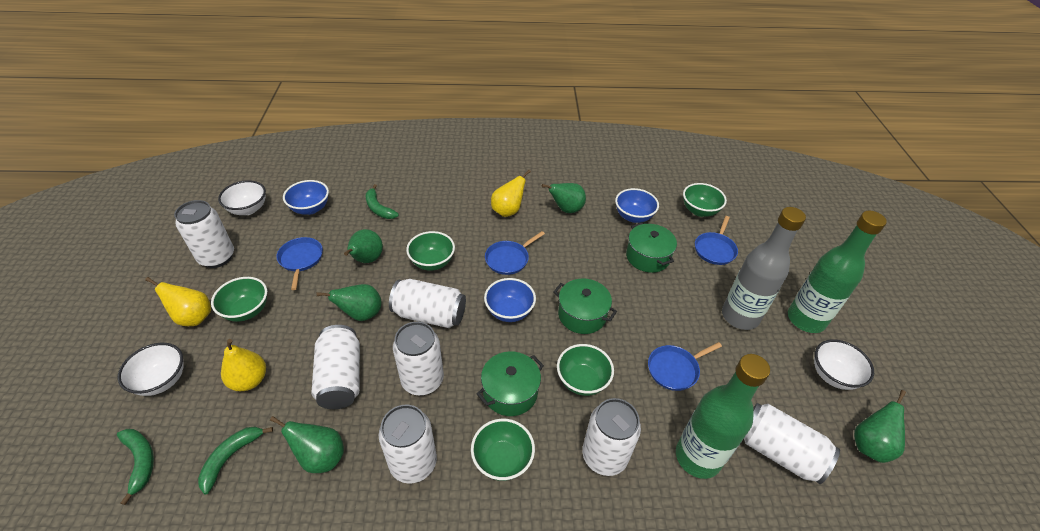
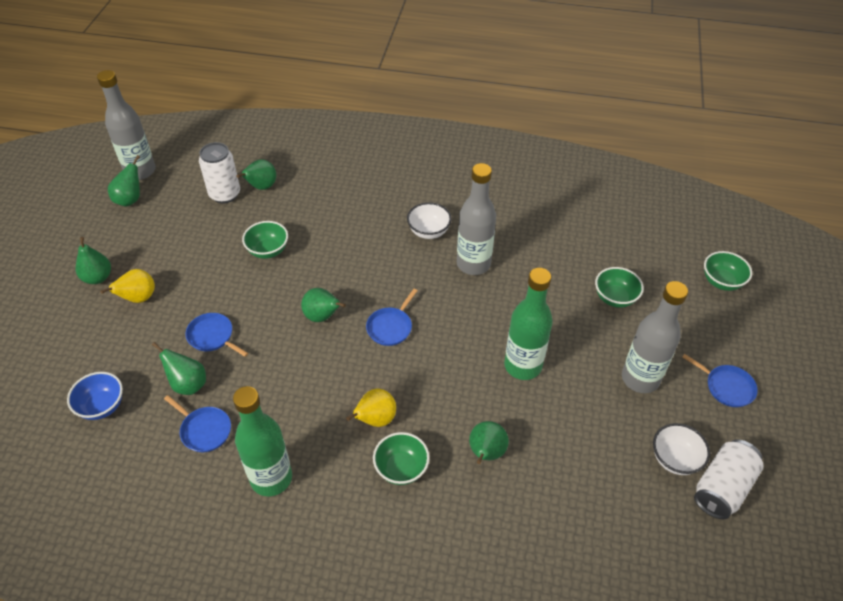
blue bowl: 3 -> 1
green banana: 3 -> 0
green bowl: 5 -> 4
green pear: 5 -> 6
green pot: 3 -> 0
grey bottle: 1 -> 3
white bowl: 3 -> 2
white can: 7 -> 2
yellow pear: 3 -> 2

